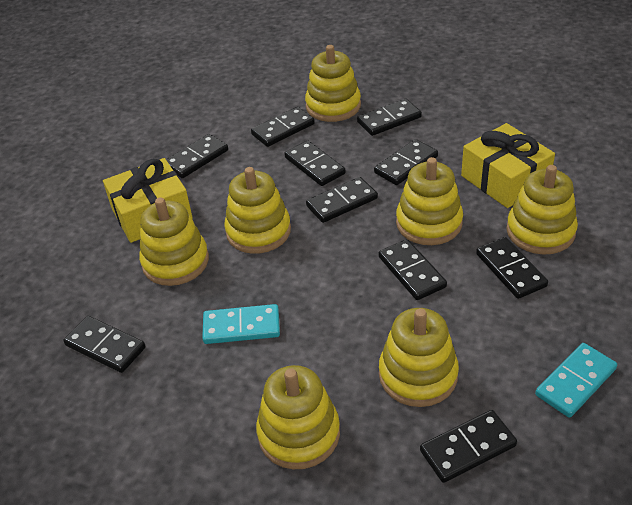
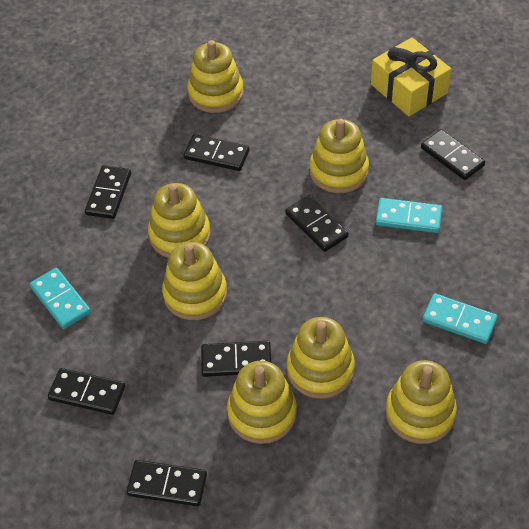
black domino: 10 -> 7
turquoise domino: 2 -> 3
yellow gift: 2 -> 1

